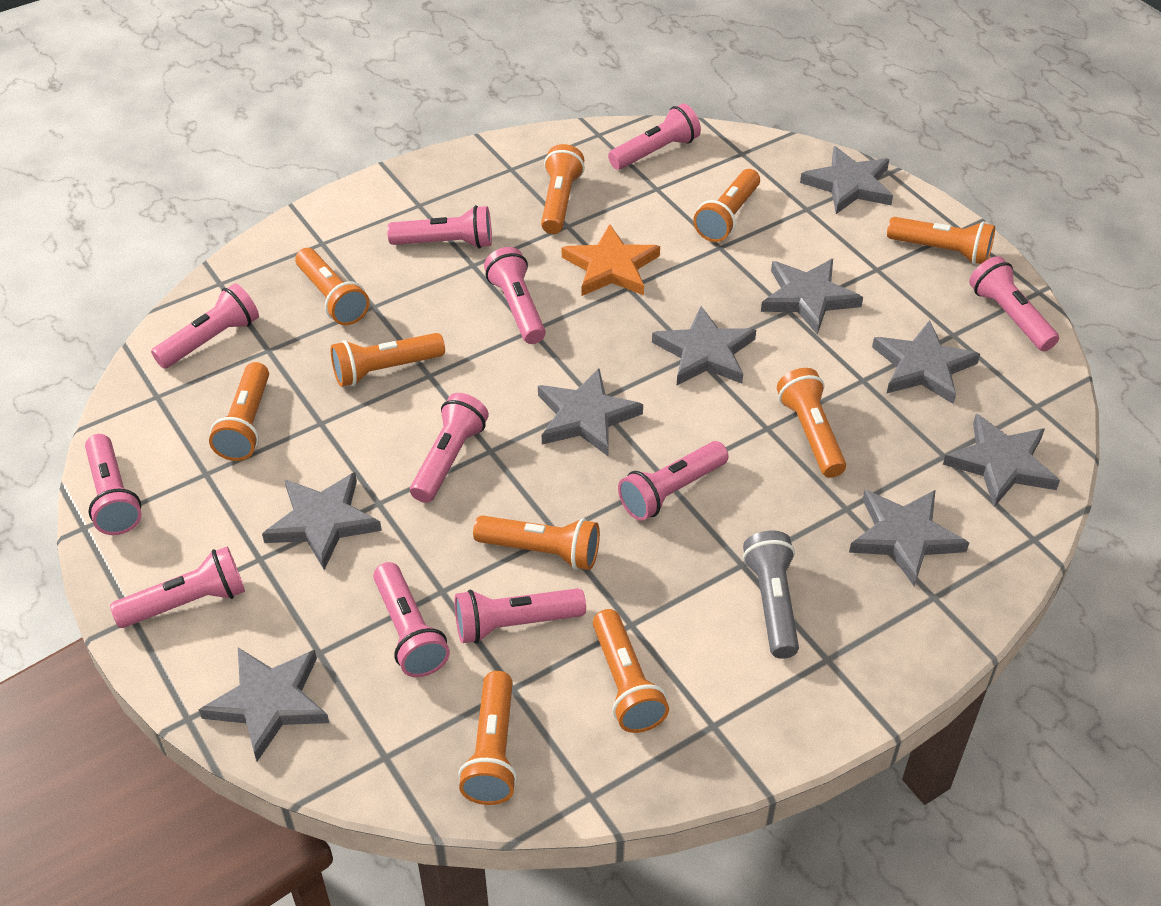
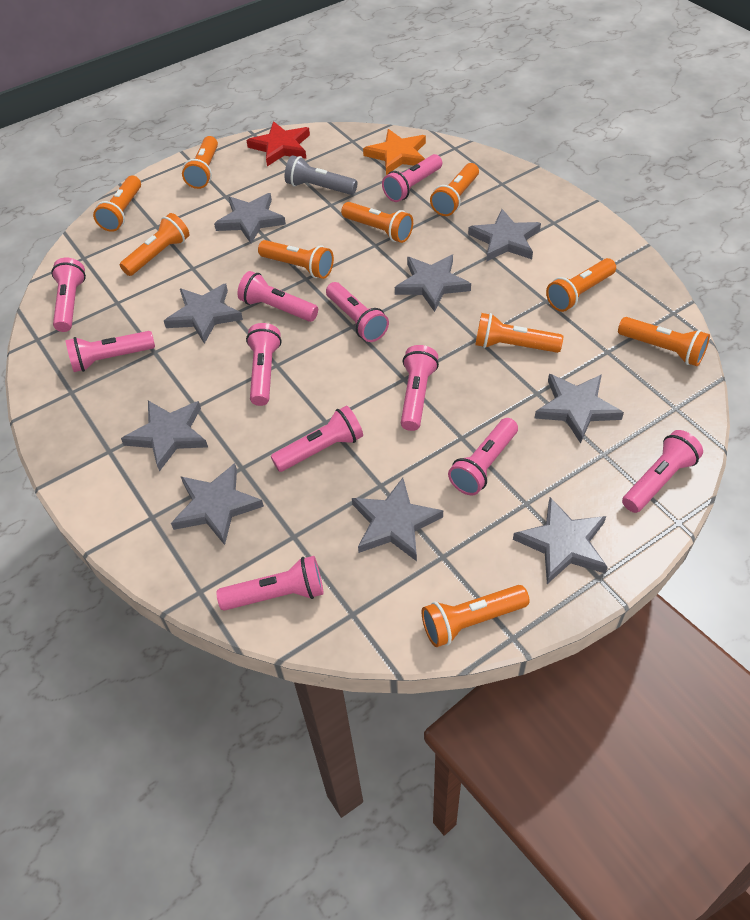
red star: 0 -> 1

